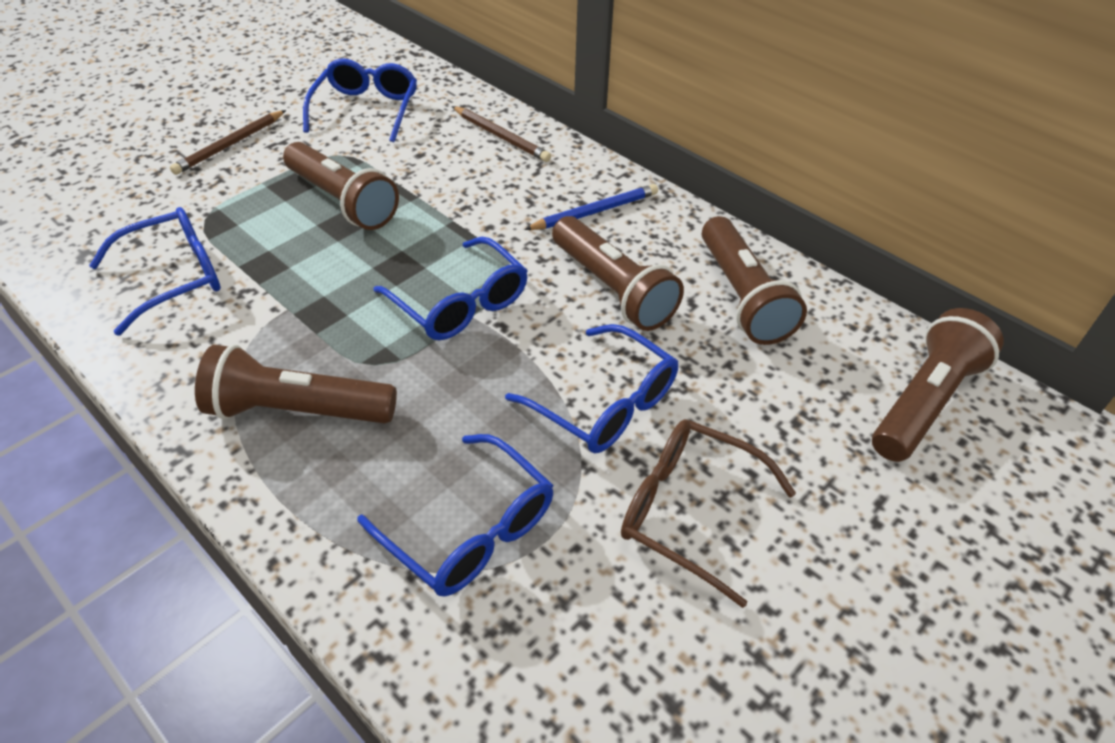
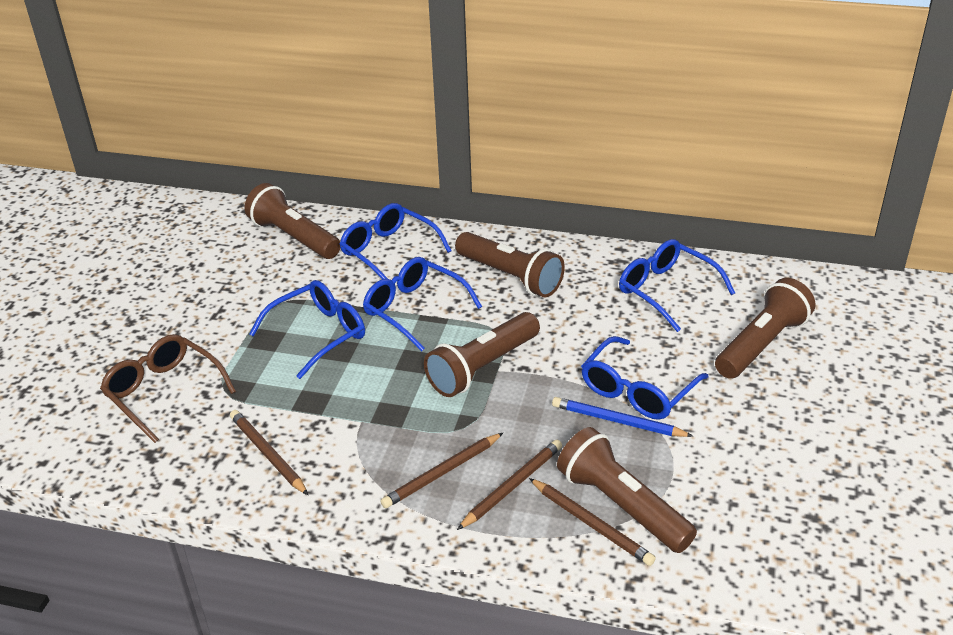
brown pencil: 2 -> 4

